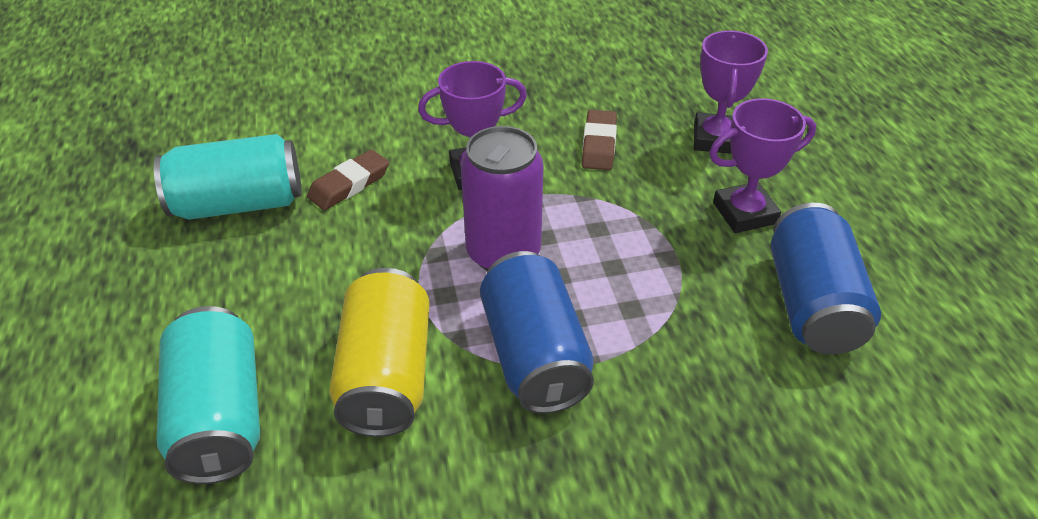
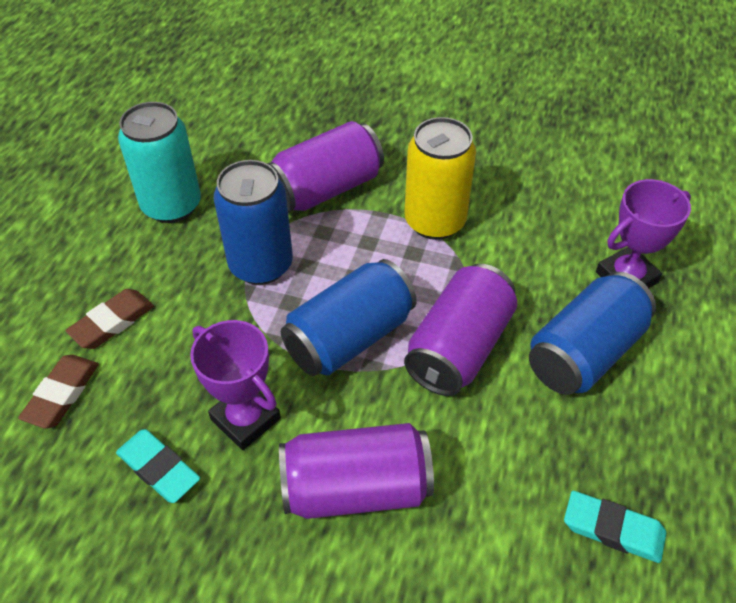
blue can: 2 -> 3
purple can: 1 -> 3
purple trophy: 3 -> 2
turquoise can: 2 -> 1
turquoise eraser: 0 -> 2

